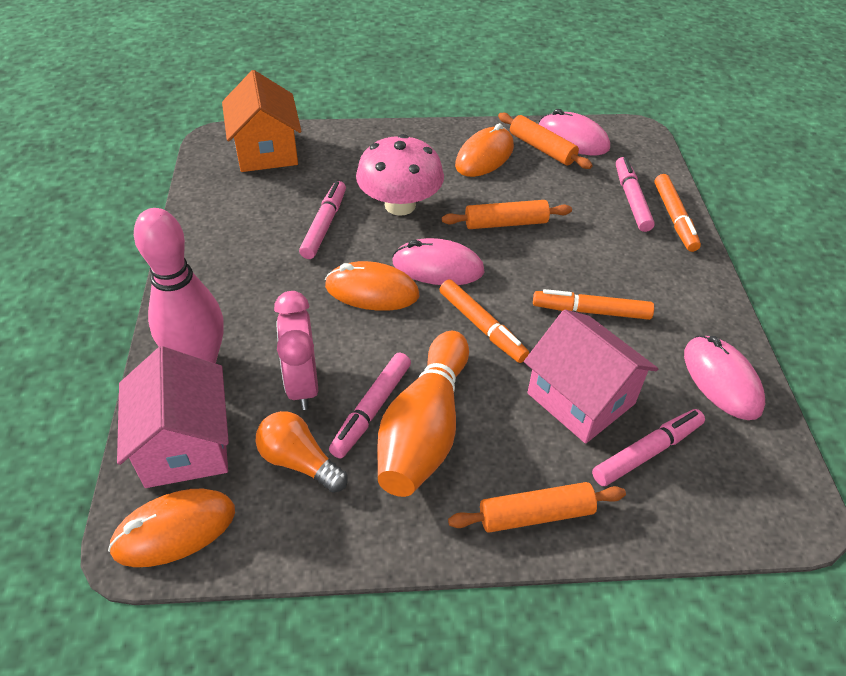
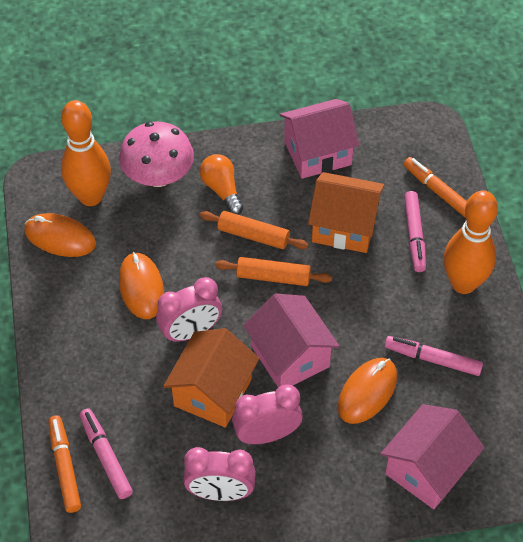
orange bowling pin: 1 -> 2
orange house: 1 -> 2
orange marker: 3 -> 2
orange rolling pin: 3 -> 2
pink bowling pin: 1 -> 0
pink clock: 1 -> 3
pink house: 2 -> 3
pink marker: 4 -> 3
pink mouse: 3 -> 0

